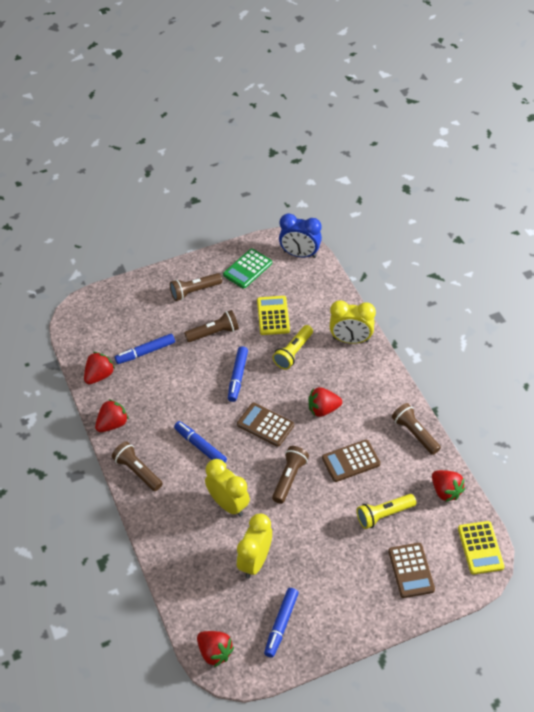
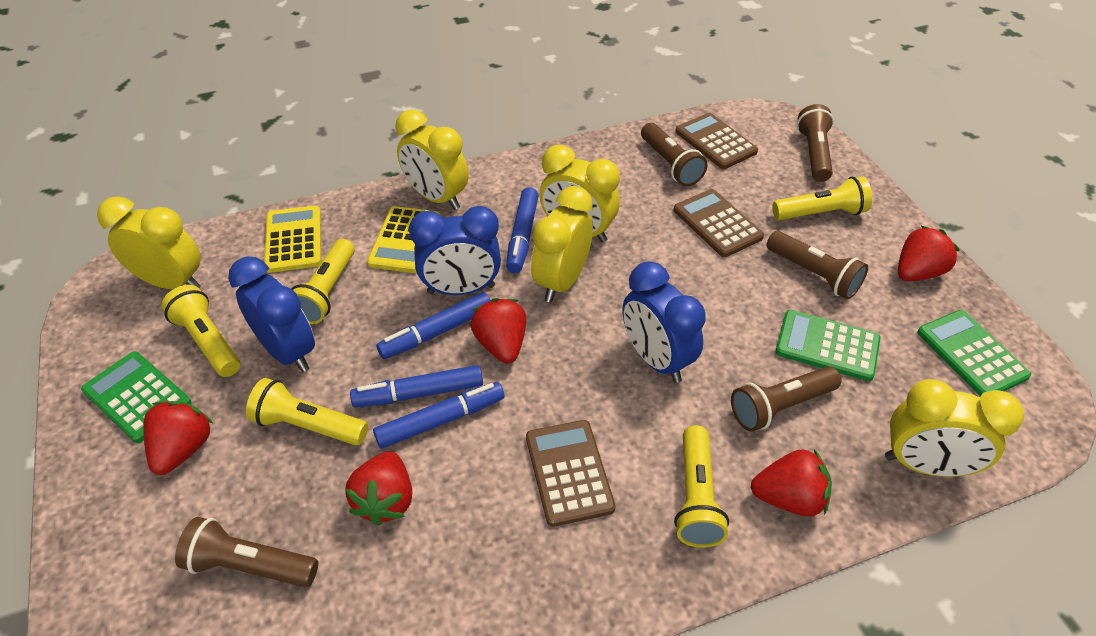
blue clock: 1 -> 3
green calculator: 1 -> 3
yellow clock: 3 -> 5
yellow flashlight: 2 -> 5

